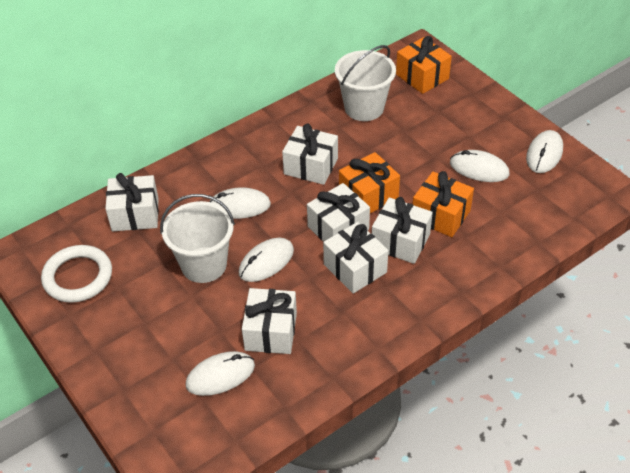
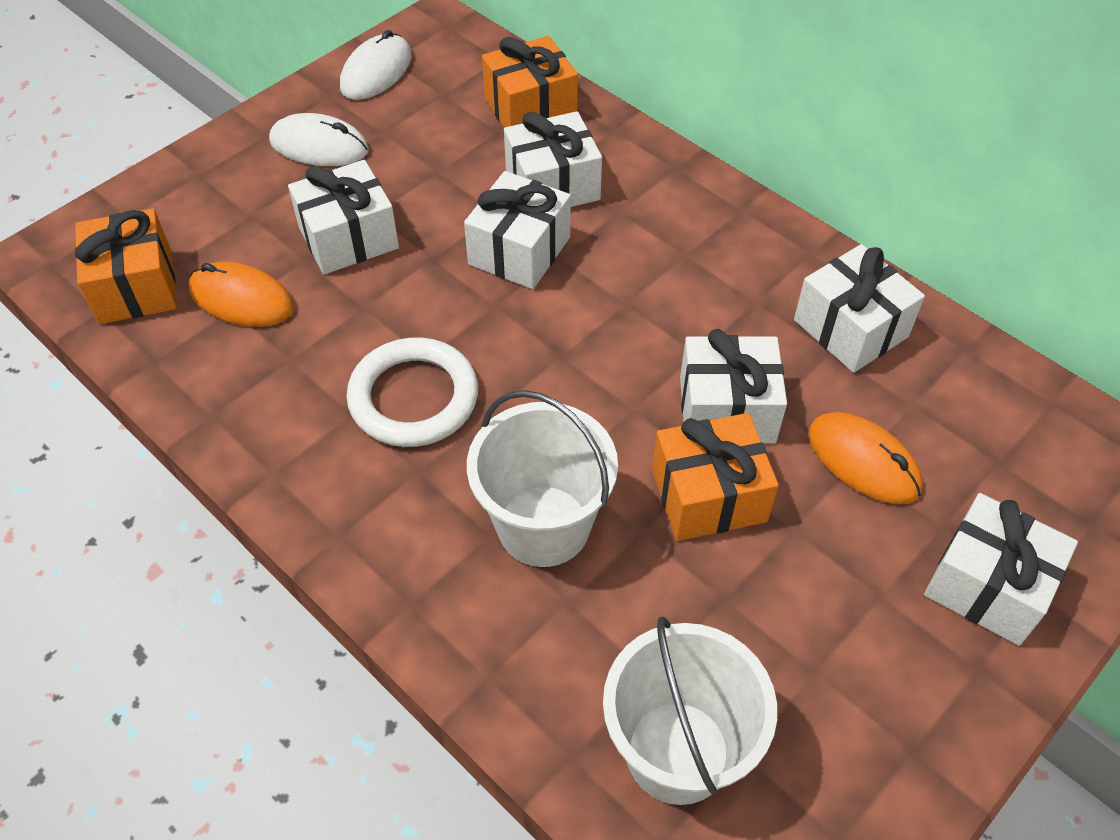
orange mouse: 0 -> 2
white mouse: 5 -> 2

